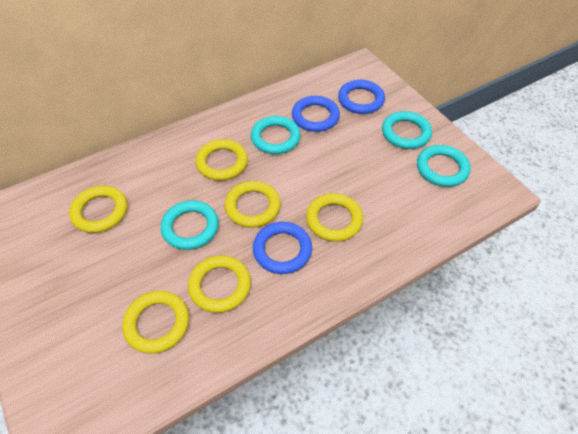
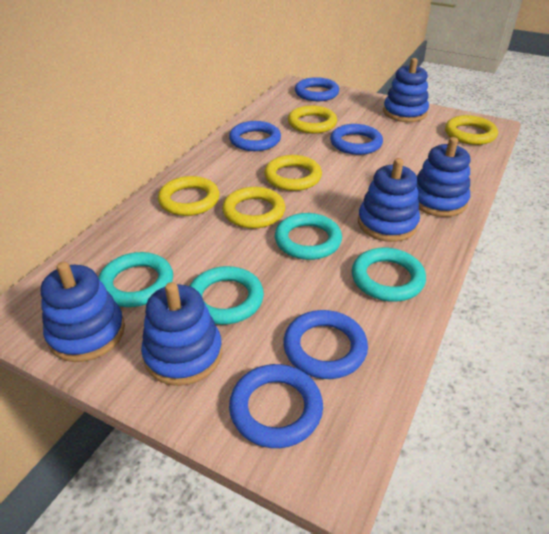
blue ring: 3 -> 5
blue stacking toy: 0 -> 5
yellow ring: 6 -> 5

